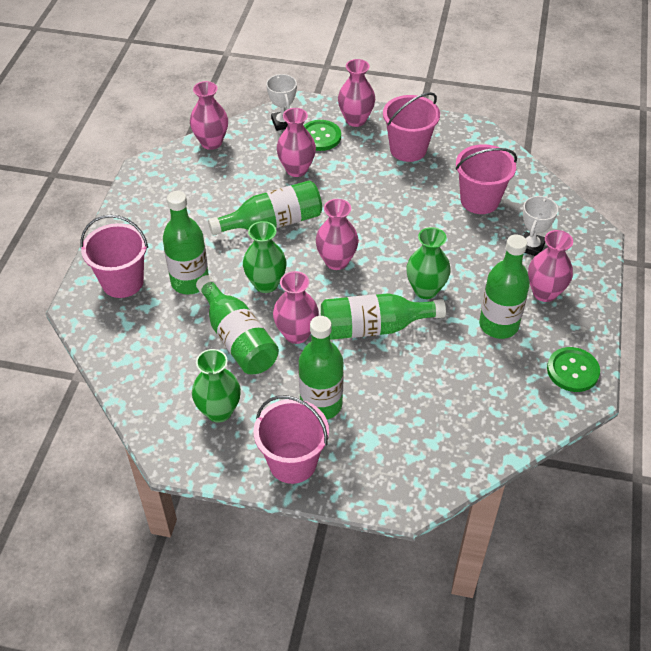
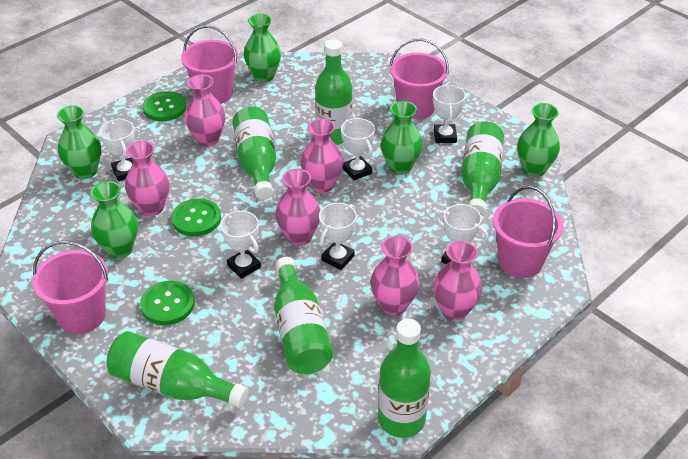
green button: 2 -> 3
green vase: 3 -> 5
white trophy: 2 -> 6

